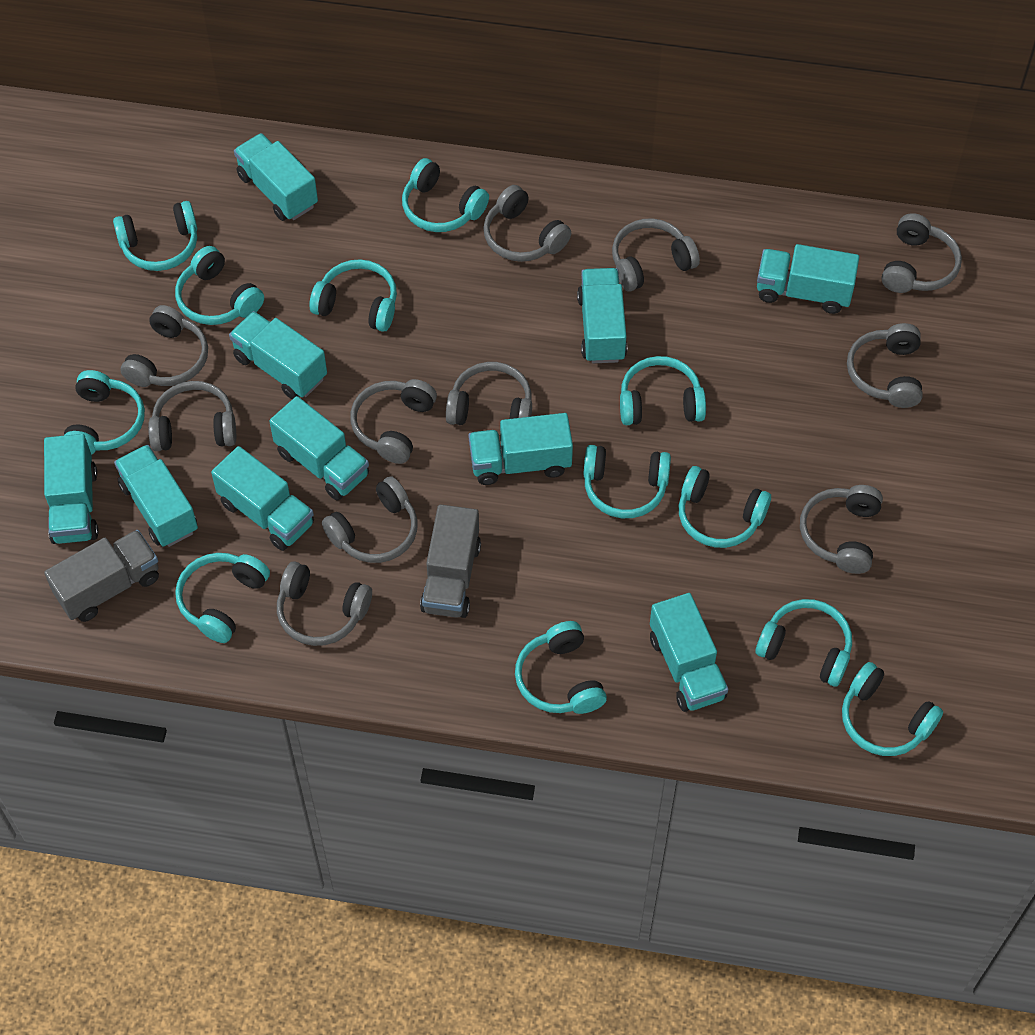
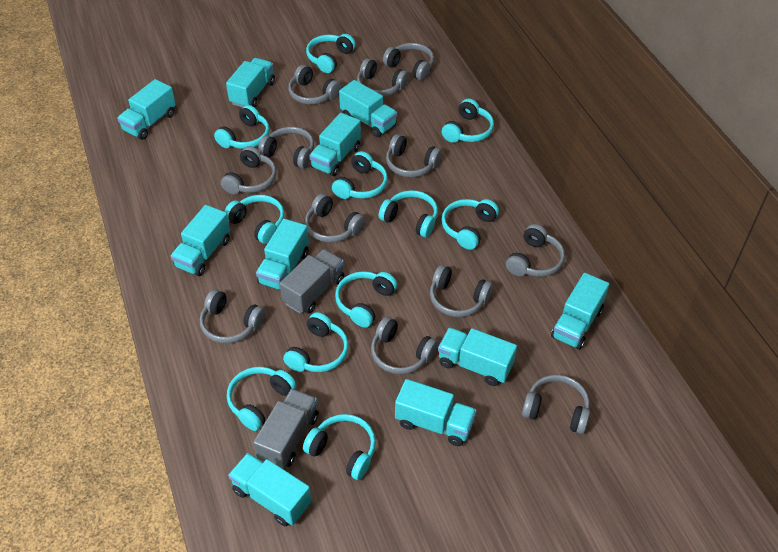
grey headphones: 11 -> 12
turquoise headphones: 12 -> 11

